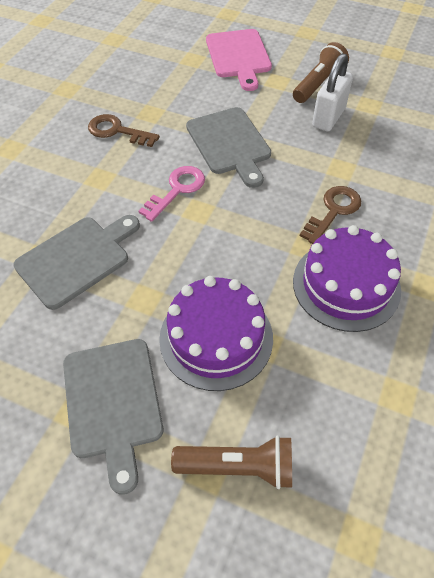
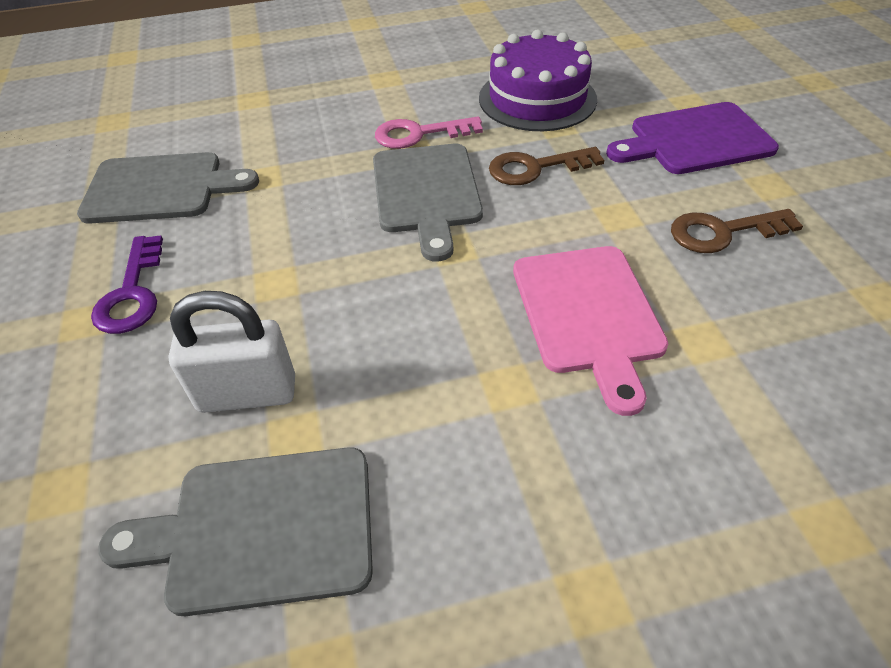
brown flashlight: 2 -> 0
purple cake: 2 -> 1
purple cutting board: 0 -> 1
purple key: 0 -> 1

